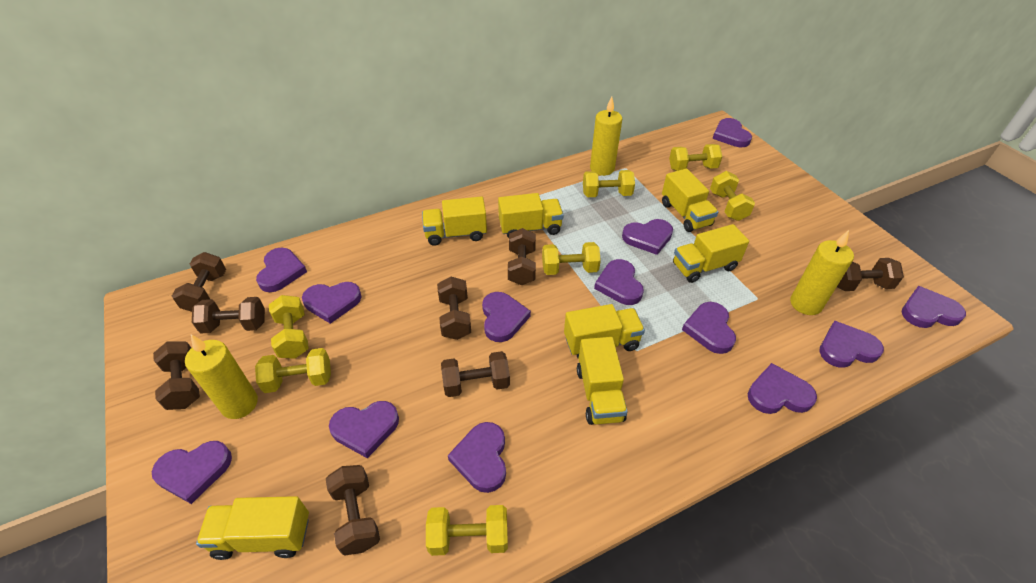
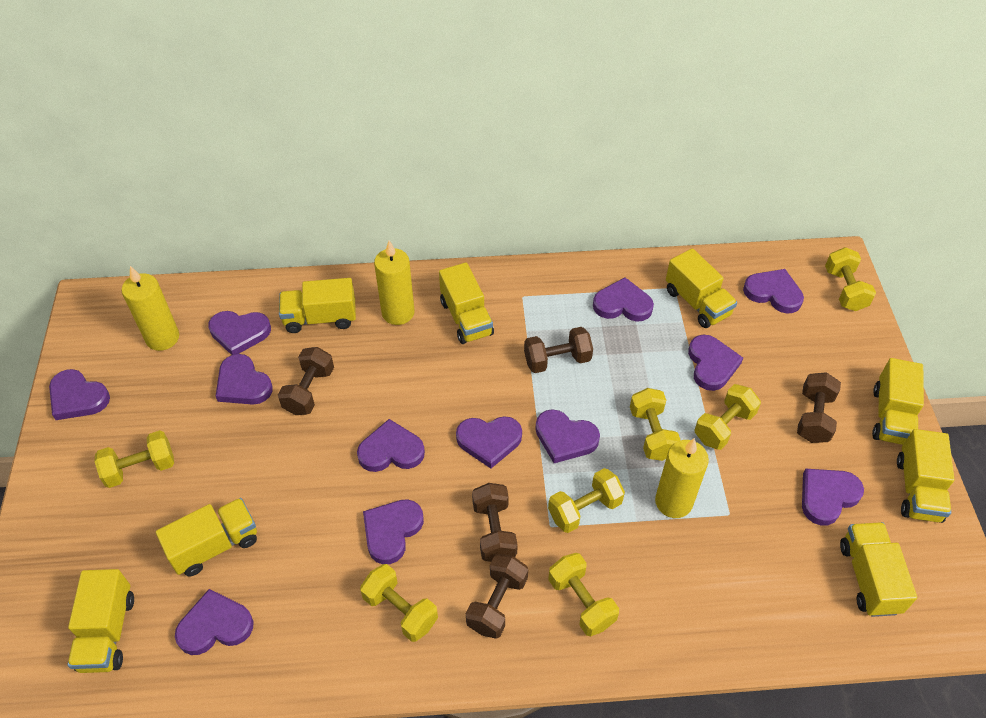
brown dumbbell: 8 -> 5
purple heart: 13 -> 12
yellow truck: 7 -> 8

